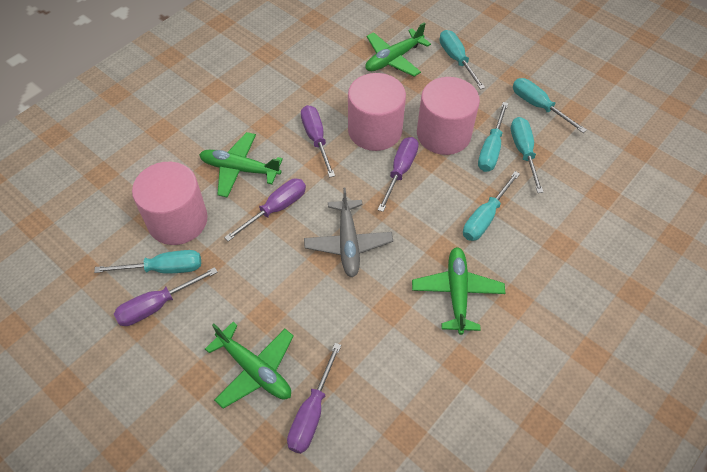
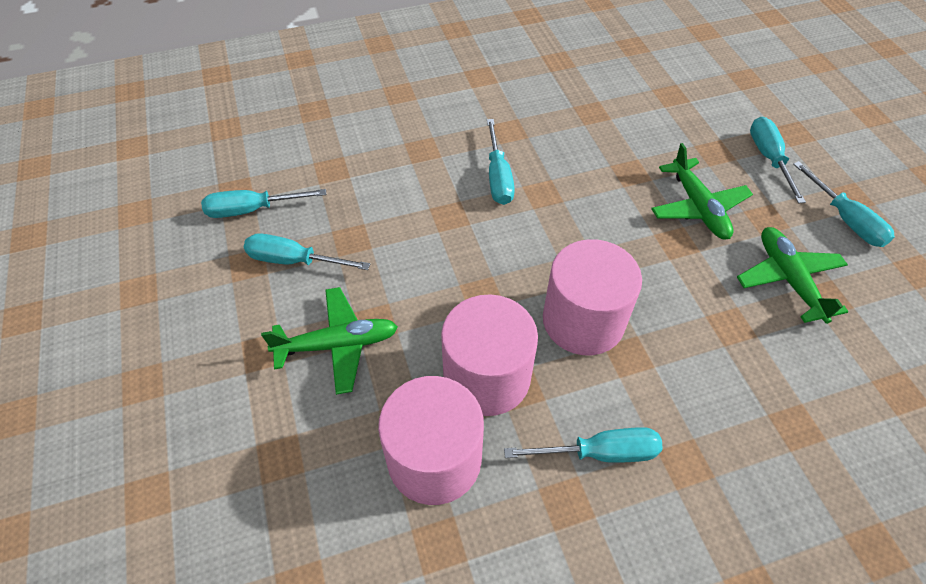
green plane: 4 -> 3
grey plane: 1 -> 0
purple screwdriver: 5 -> 0

